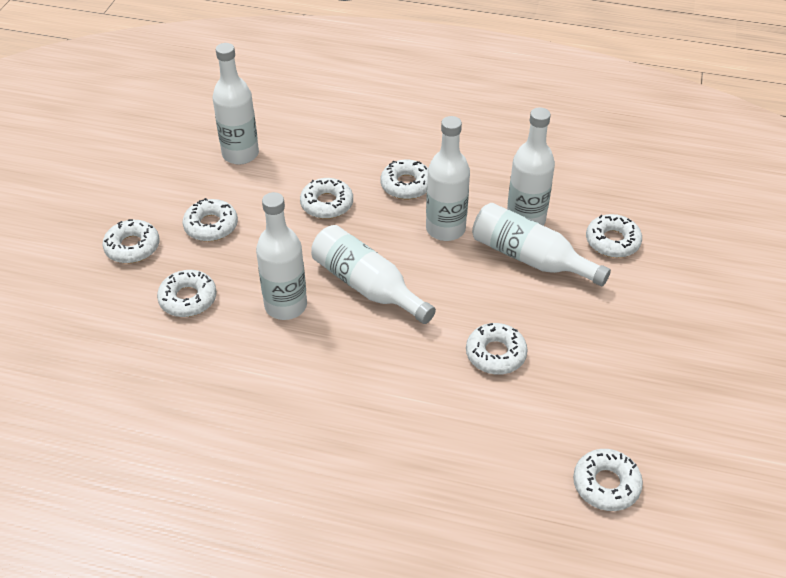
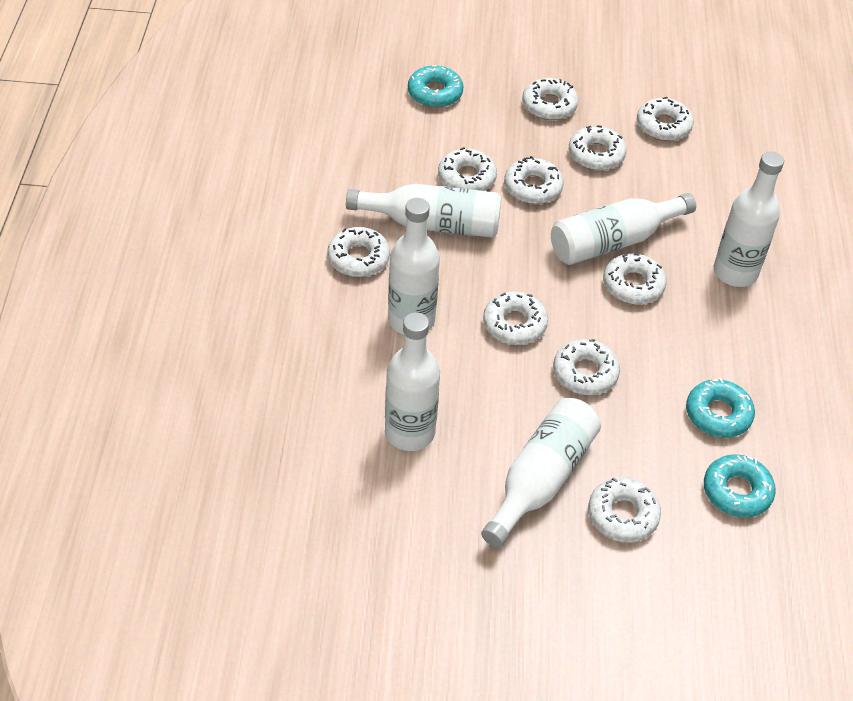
turquoise donut: 0 -> 3
white donut: 8 -> 10

